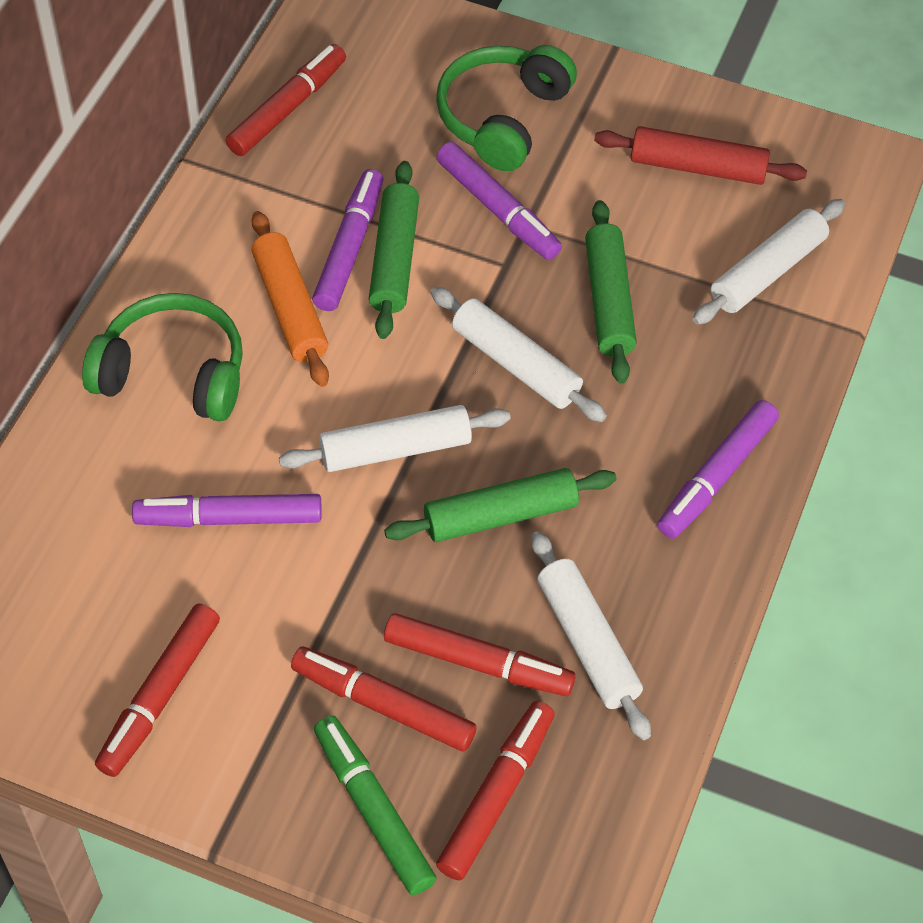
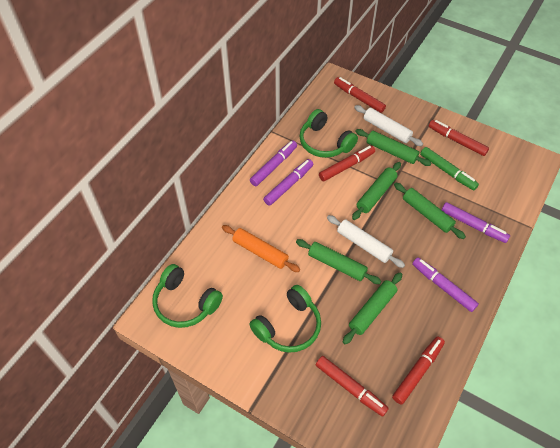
green headphones: 2 -> 3
green rolling pin: 3 -> 5
red rolling pin: 1 -> 0
white rolling pin: 4 -> 2

